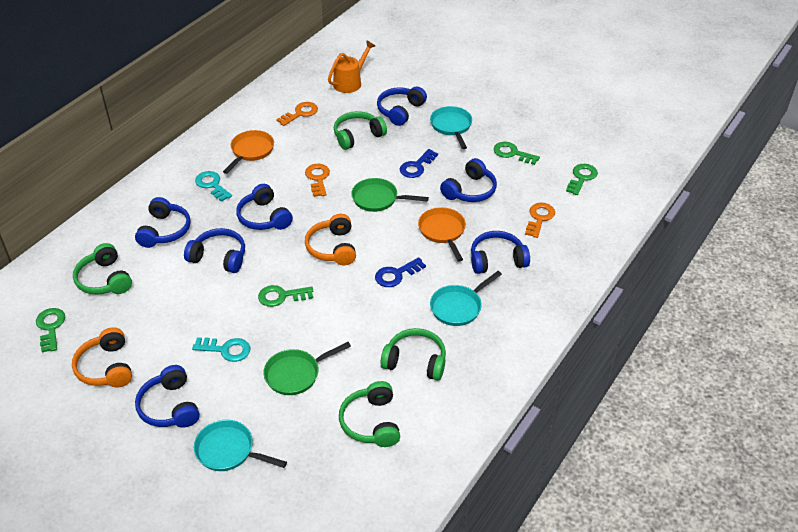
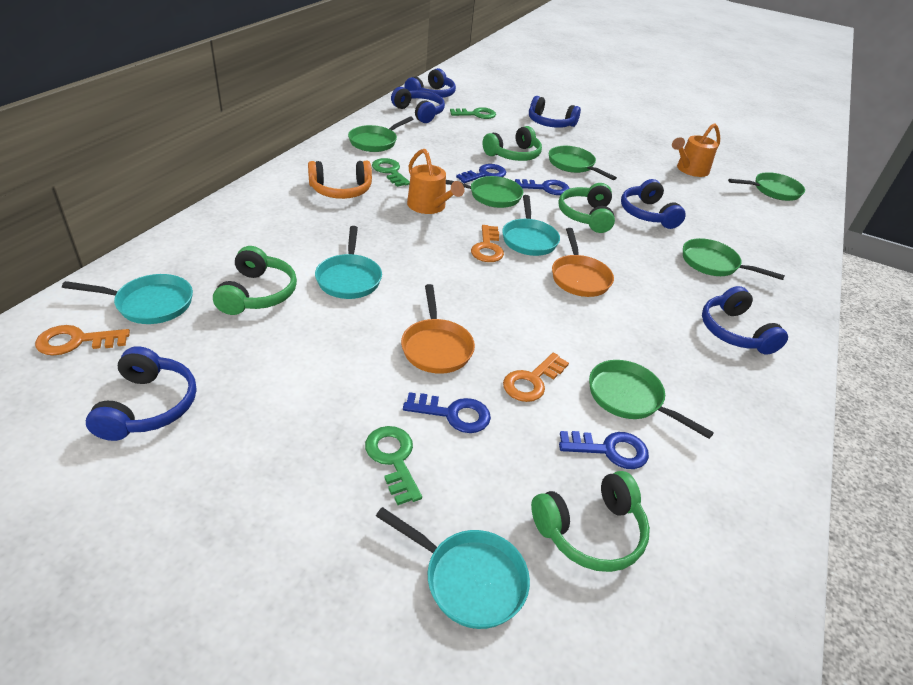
blue headphones: 7 -> 6
blue key: 2 -> 4
green key: 4 -> 3
green pan: 2 -> 6
orange headphones: 2 -> 1
orange watering can: 1 -> 2
turquoise key: 2 -> 0
turquoise pan: 3 -> 4

